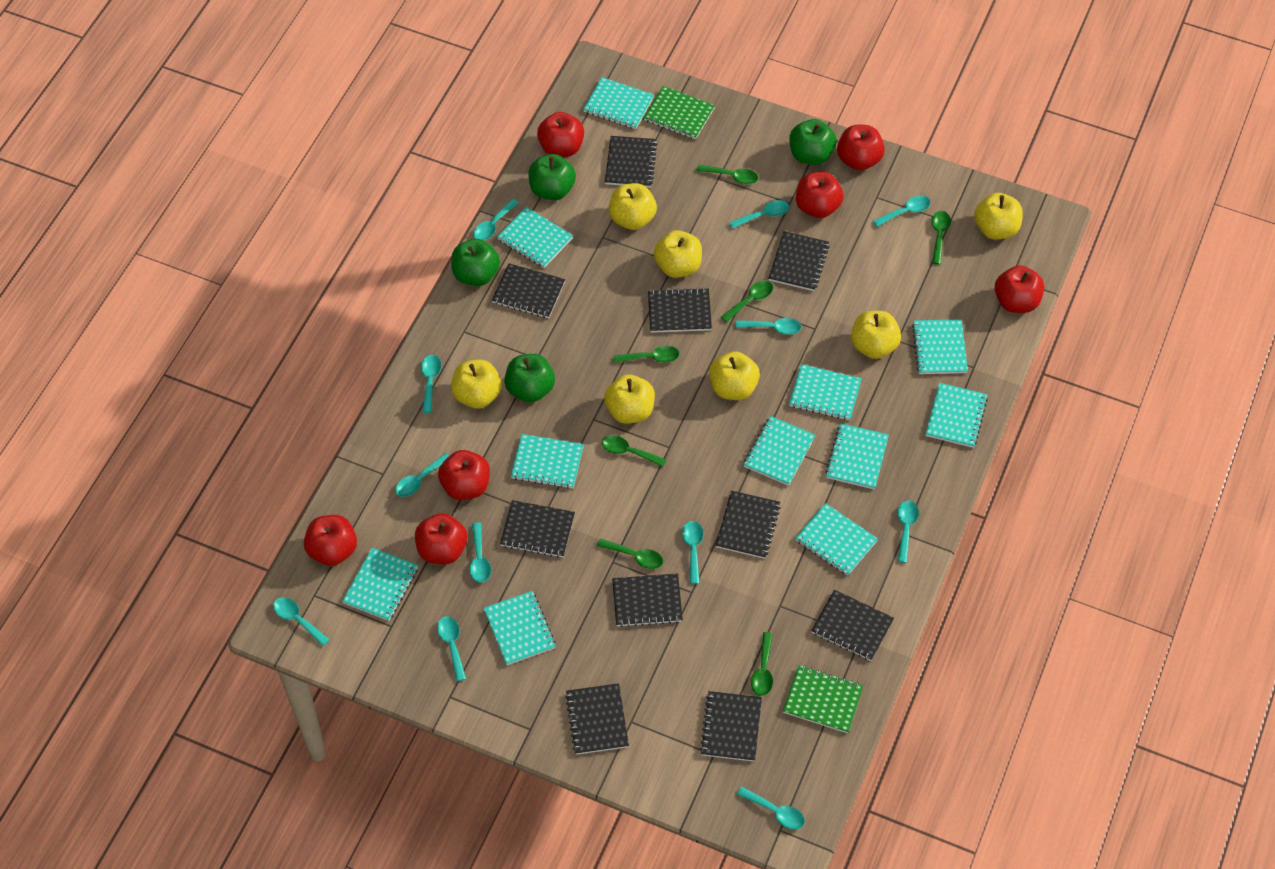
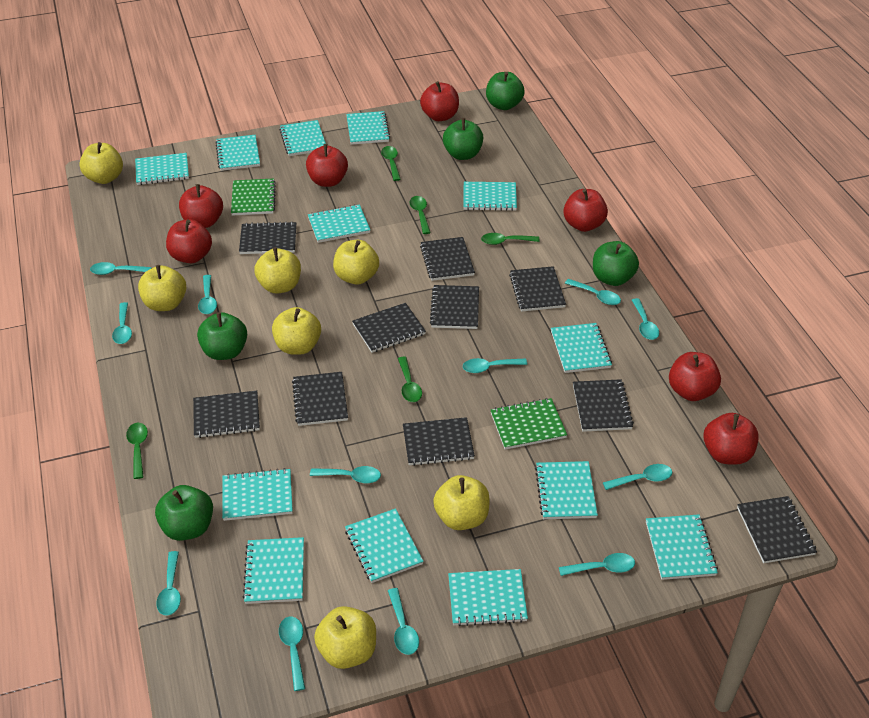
green apple: 4 -> 5
green spoon: 7 -> 5
turquoise notebook: 11 -> 13

